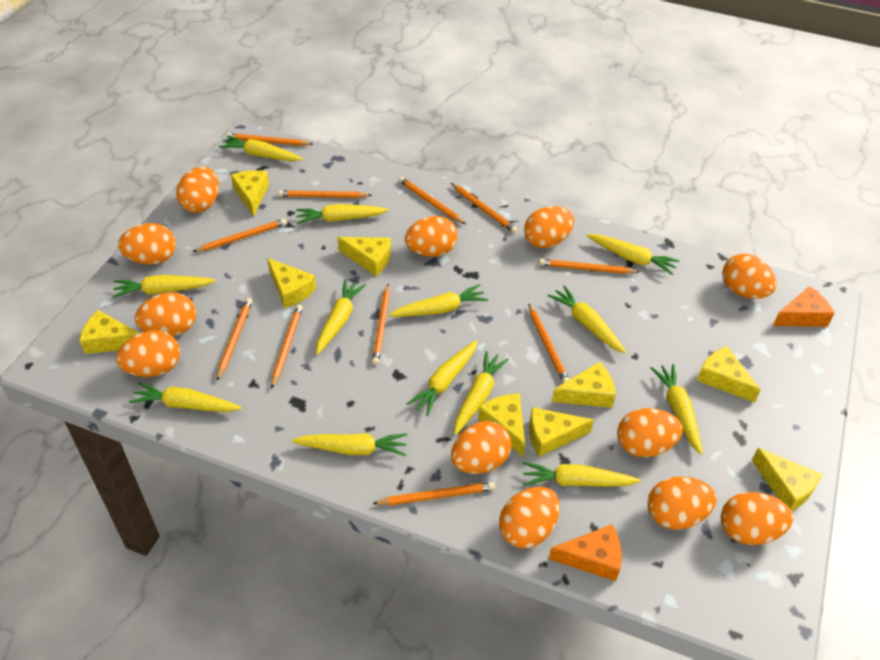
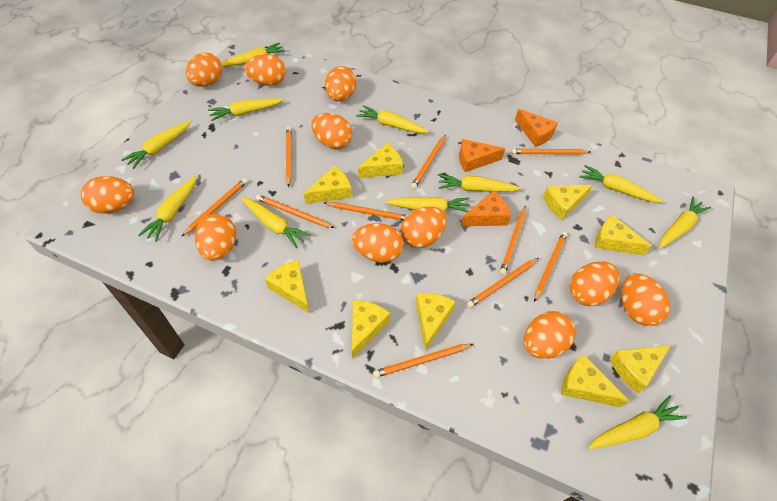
orange cheese: 2 -> 3
orange egg: 12 -> 11
orange pencil: 11 -> 10
yellow carrot: 13 -> 11

